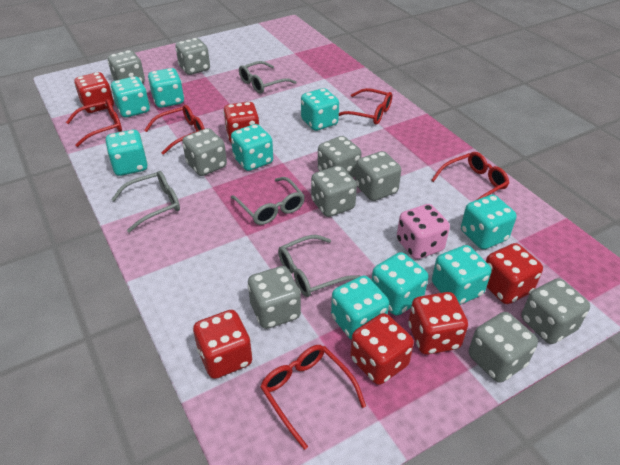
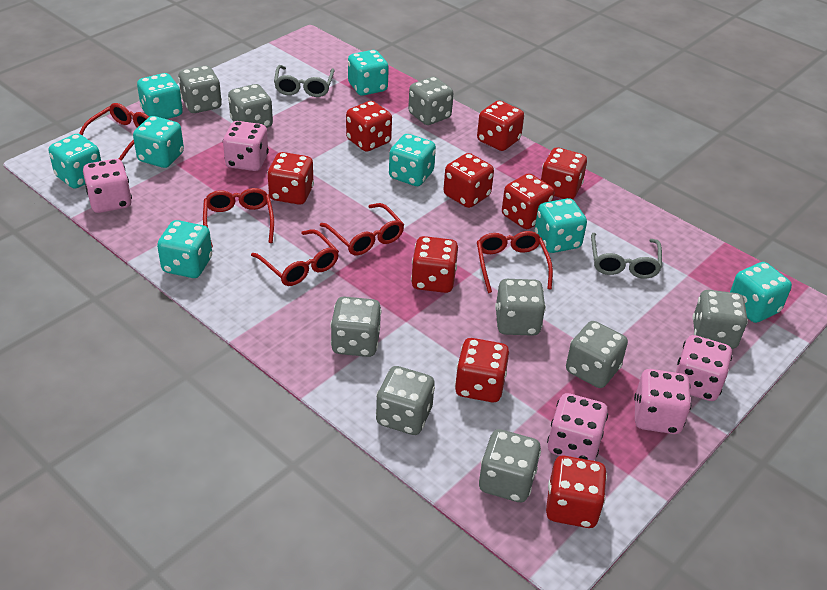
grey glasses: 4 -> 2
pink dice: 1 -> 5
red dice: 6 -> 9
turquoise dice: 9 -> 8

